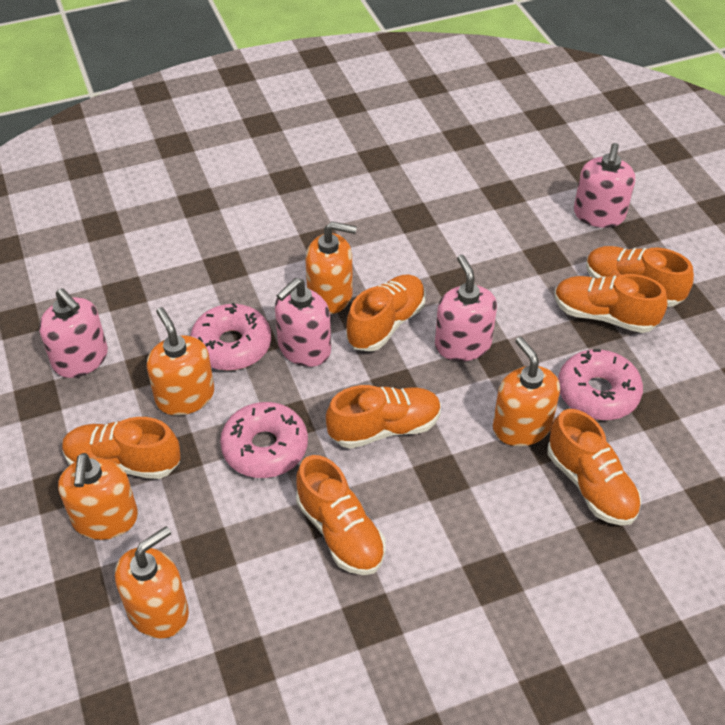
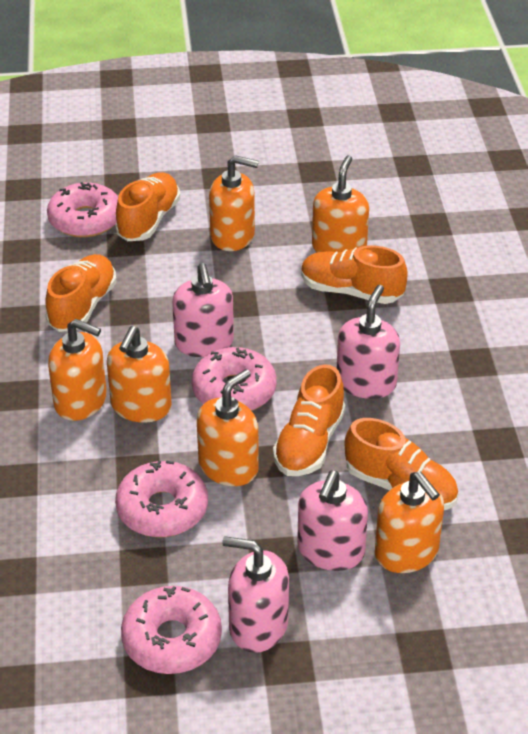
orange shoe: 7 -> 5
orange soap dispenser: 5 -> 6
pink donut: 3 -> 4

